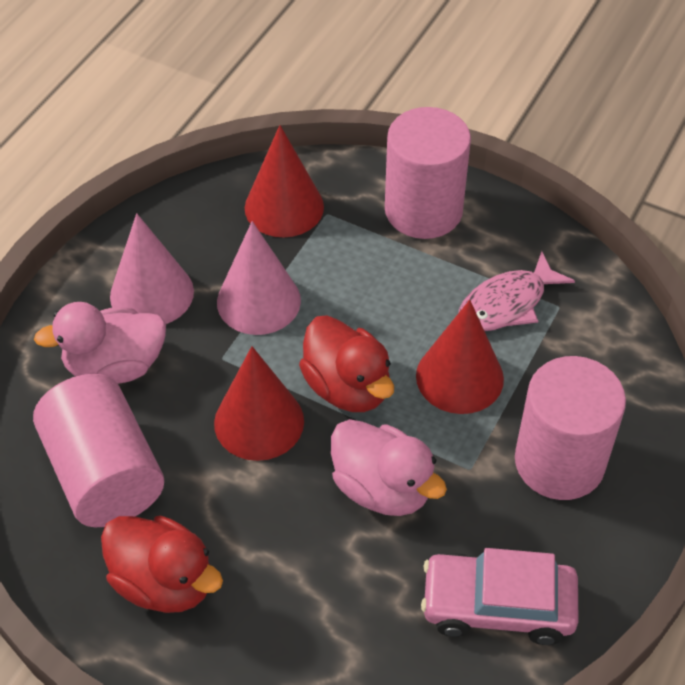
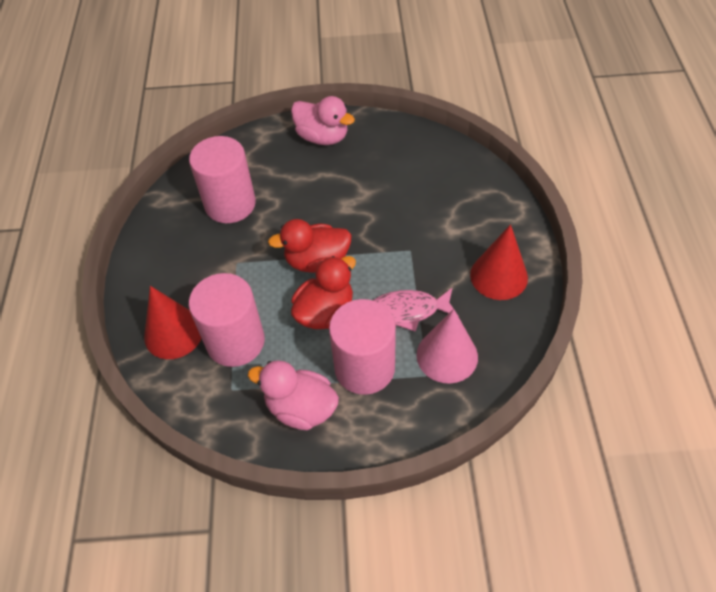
pink car: 1 -> 0
pink cone: 2 -> 1
red cone: 3 -> 2

